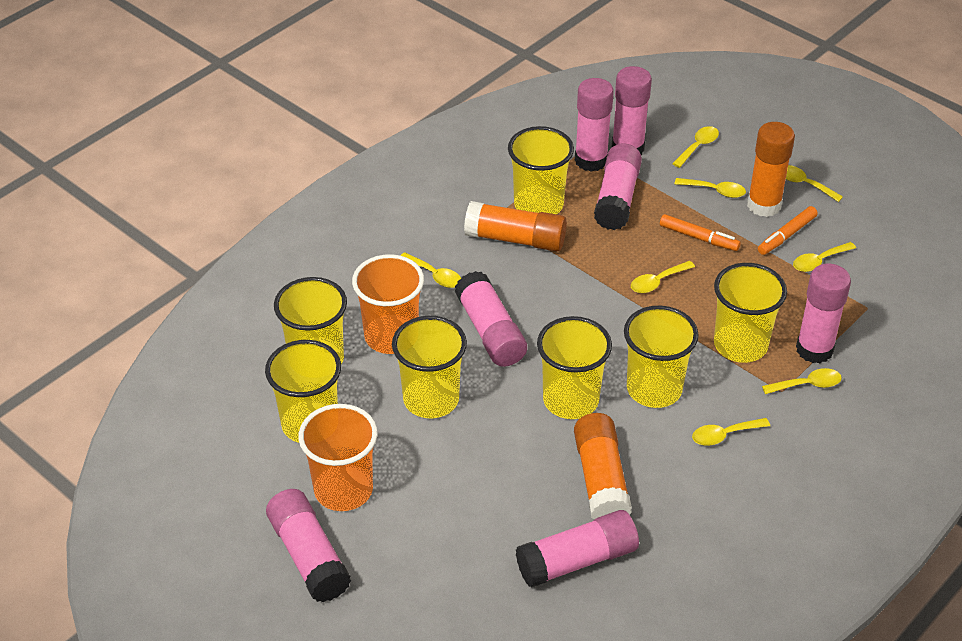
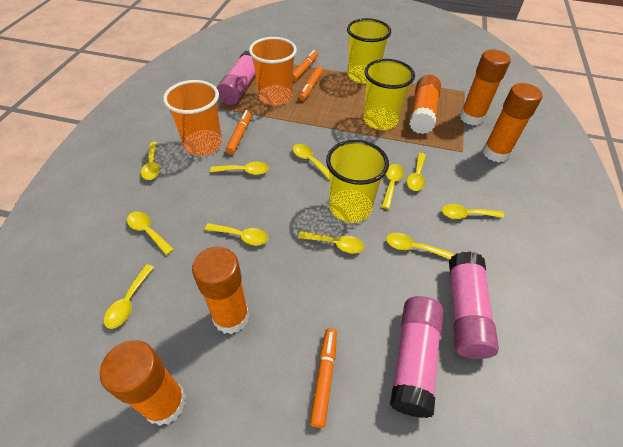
orange glue stick: 3 -> 5
orange marker: 2 -> 4
pink glue stick: 7 -> 3
yellow cup: 7 -> 3
yellow spoon: 8 -> 11

